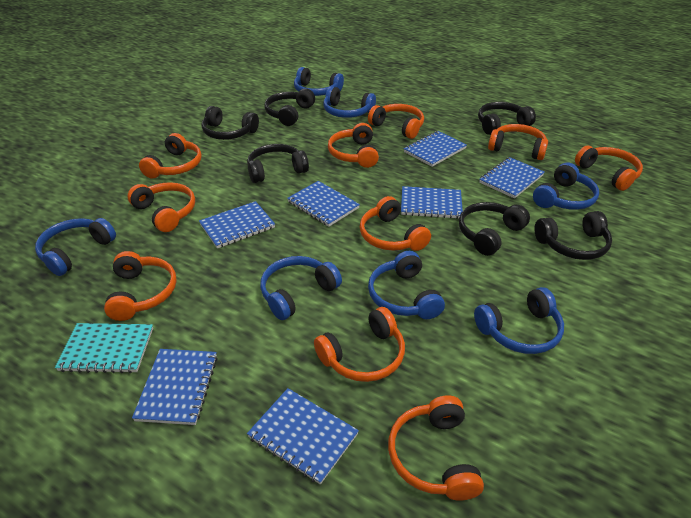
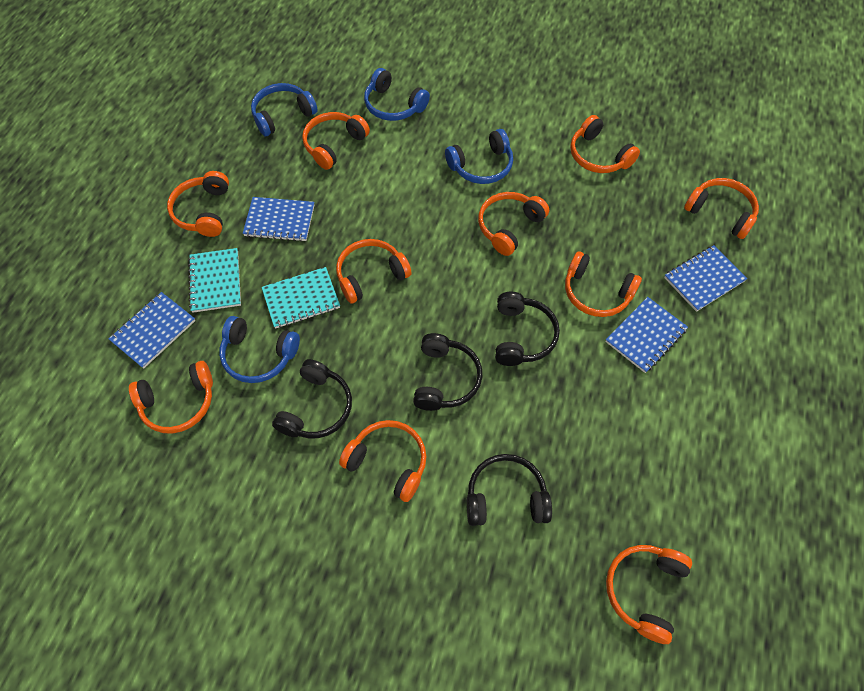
black headphones: 6 -> 4
blue headphones: 7 -> 4
blue notebook: 7 -> 4
turquoise notebook: 1 -> 2

